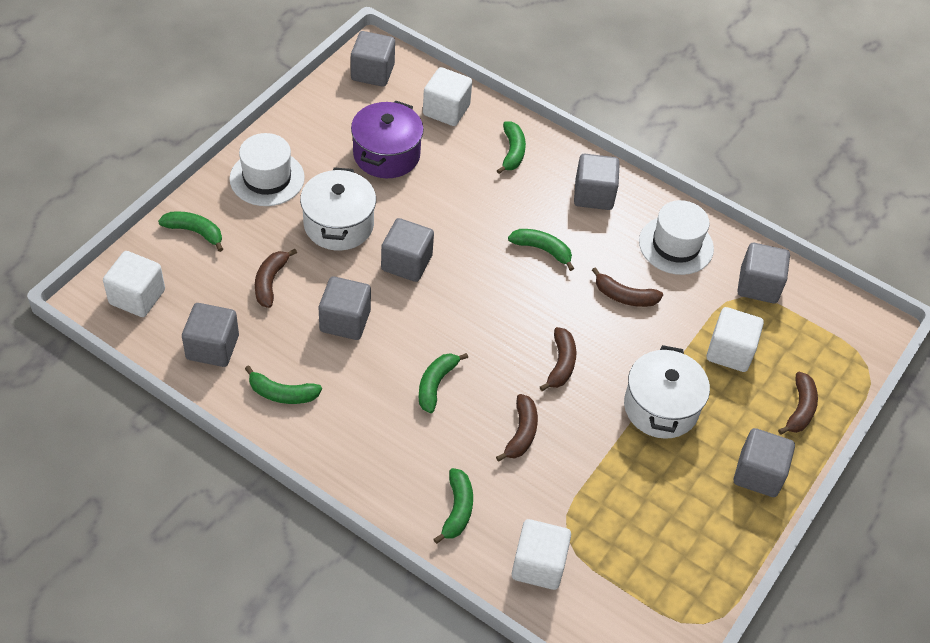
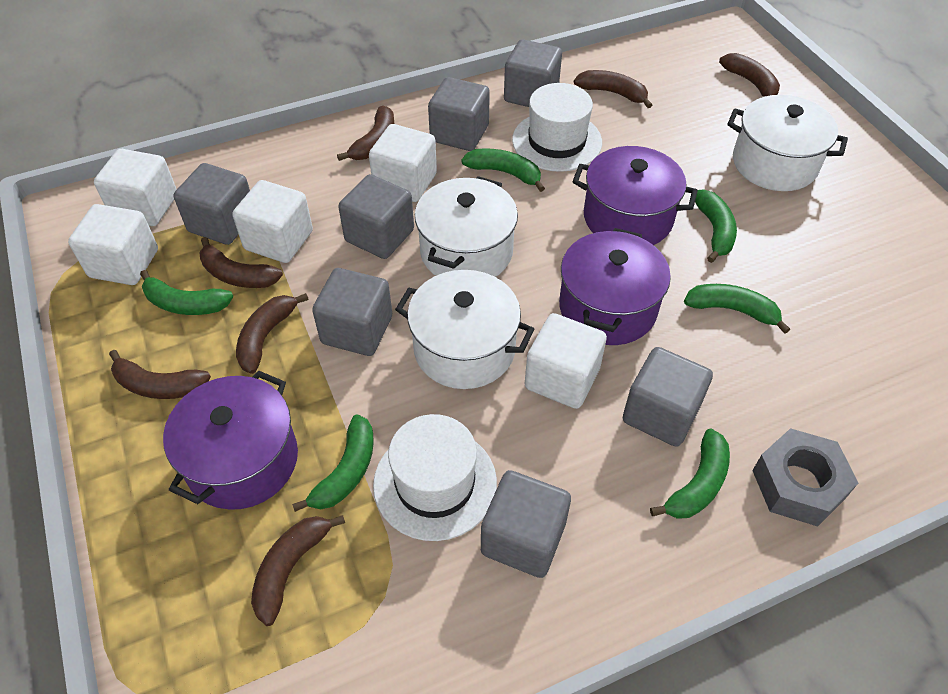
brown banana: 5 -> 7
grey nut: 0 -> 1
purple pot: 1 -> 3
white cube: 4 -> 5
white pot: 2 -> 3

